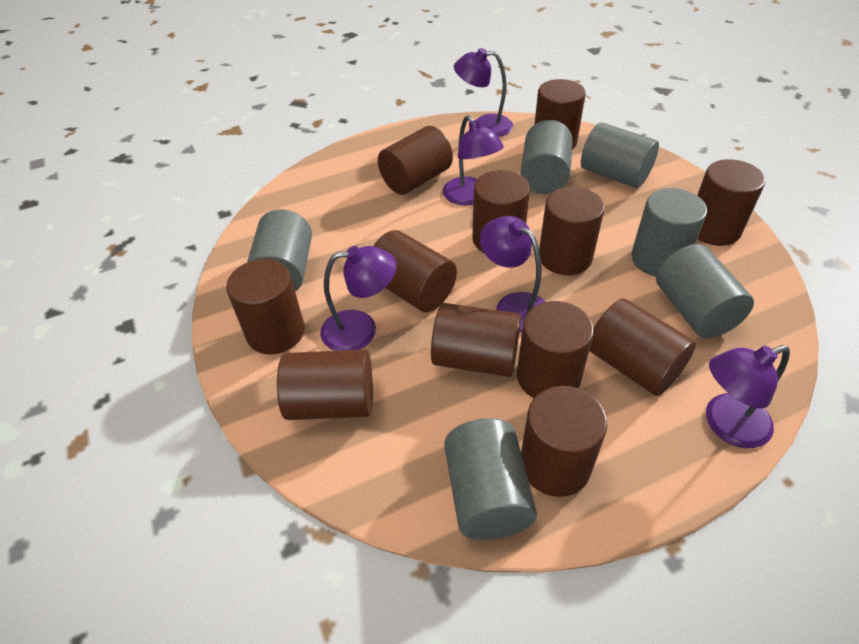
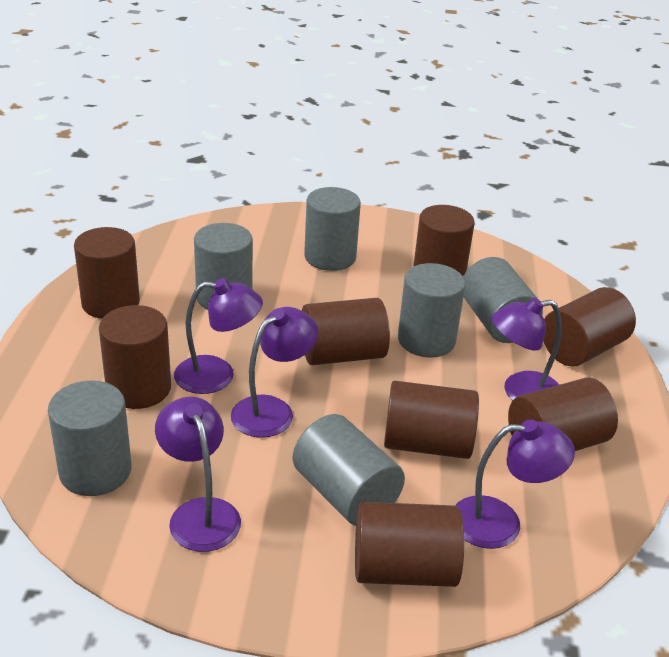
brown cylinder: 12 -> 8

